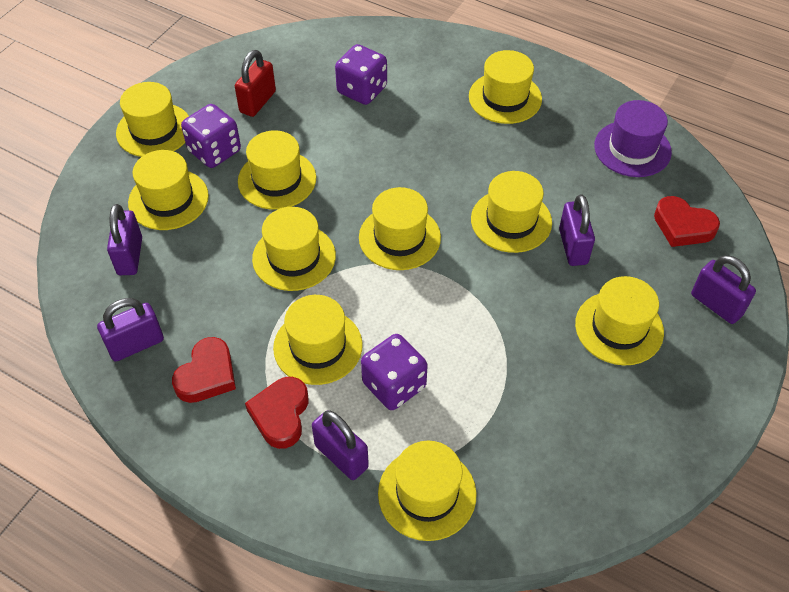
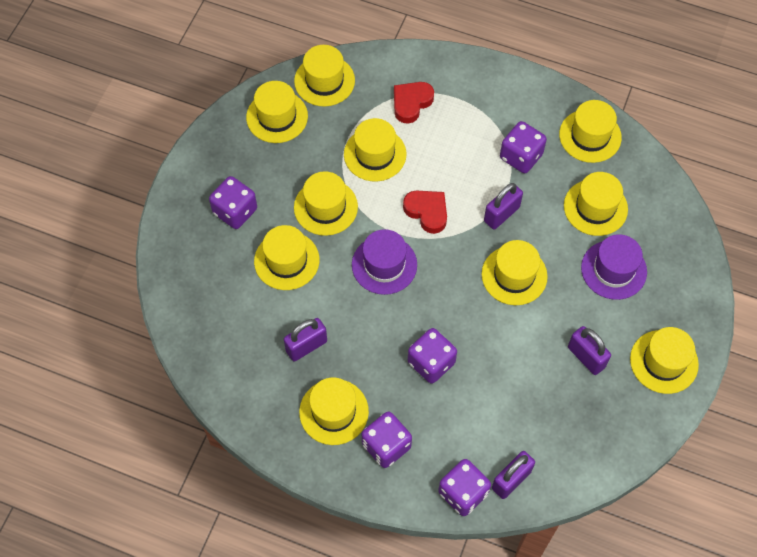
purple dice: 3 -> 5
purple hat: 1 -> 2
purple padlock: 5 -> 4
red heart: 3 -> 2
red padlock: 1 -> 0

